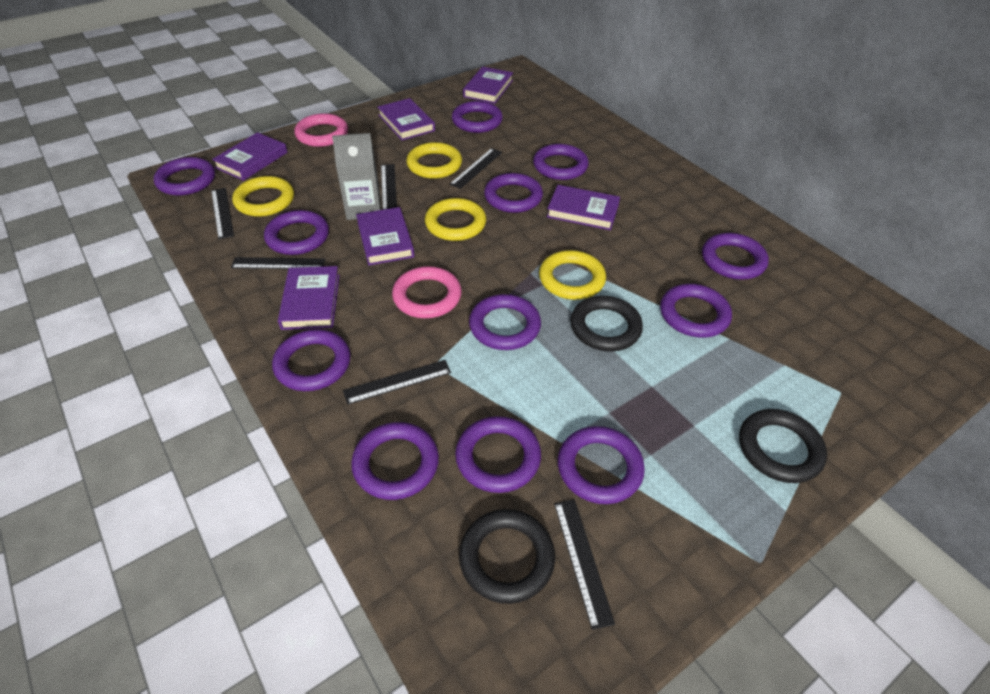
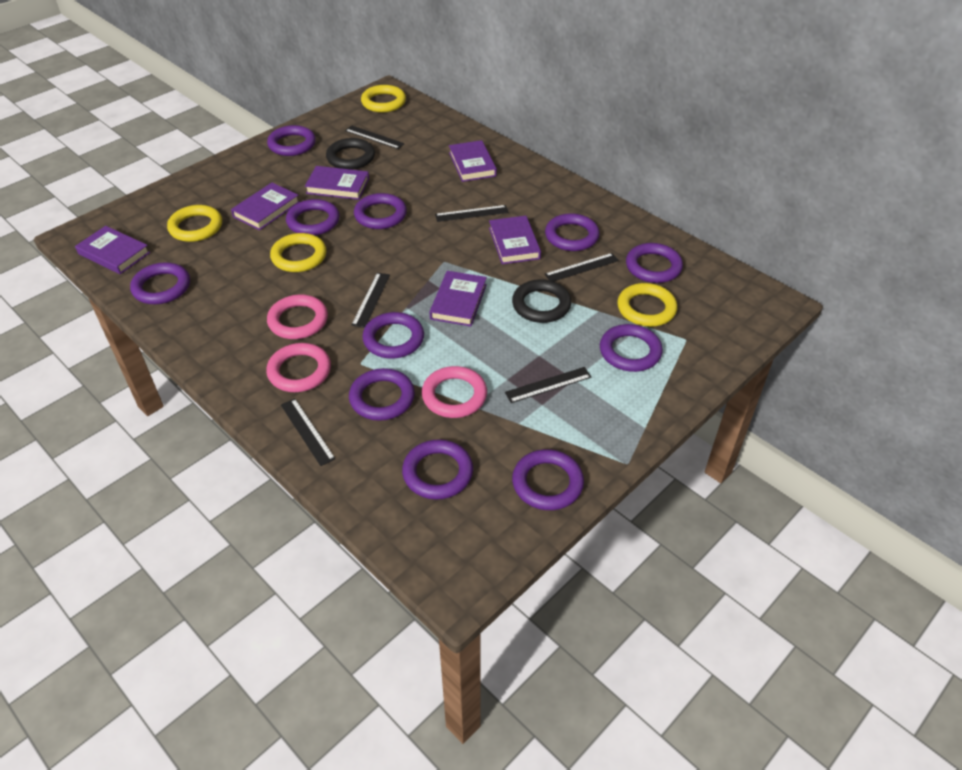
black ring: 3 -> 2
grey carton: 1 -> 0
pink ring: 2 -> 3
purple ring: 12 -> 11

